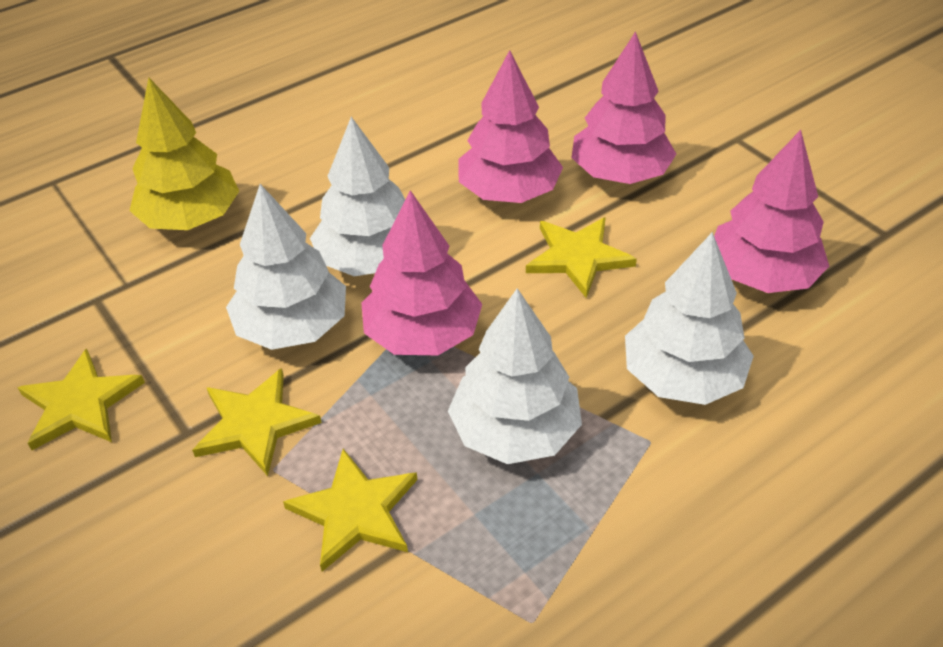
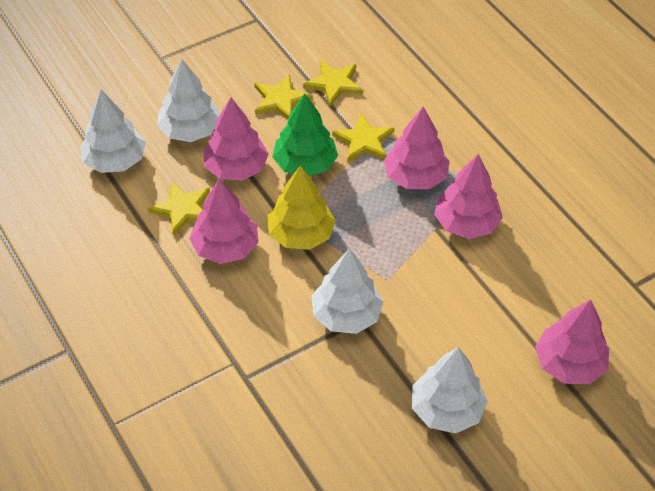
green tree: 0 -> 1
pink tree: 4 -> 5

